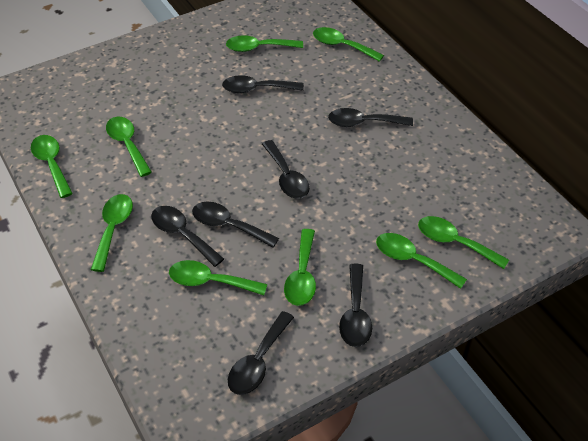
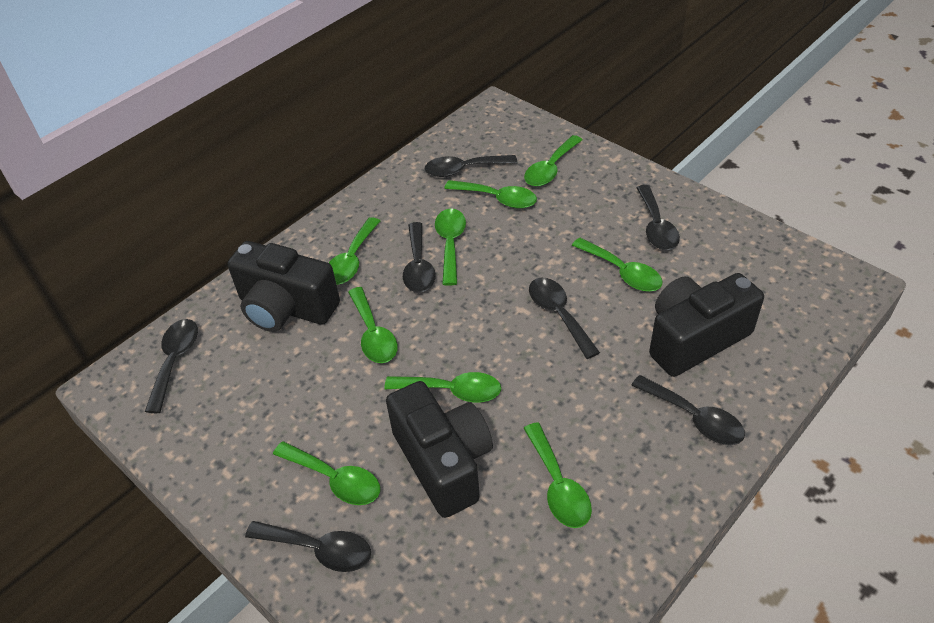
black camera: 0 -> 3

